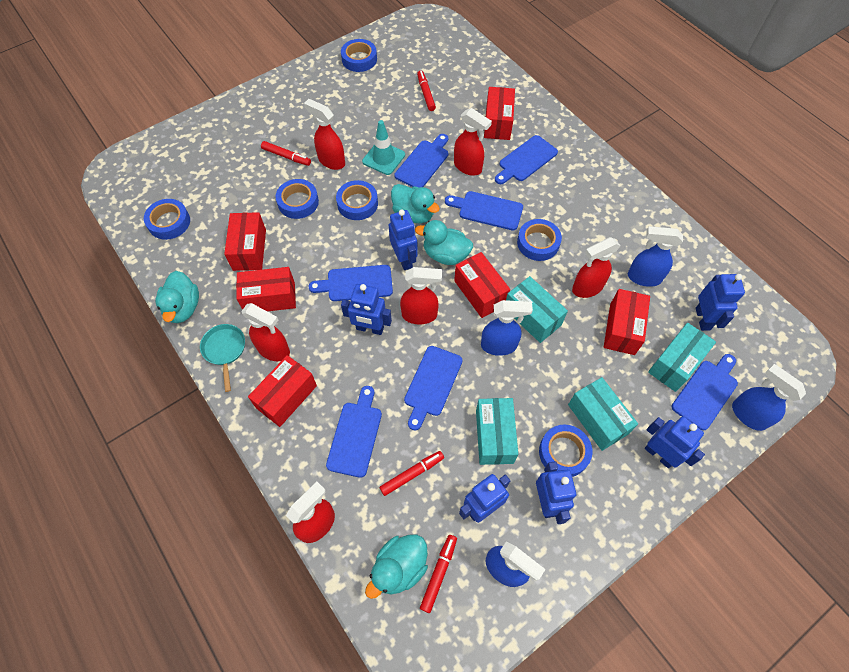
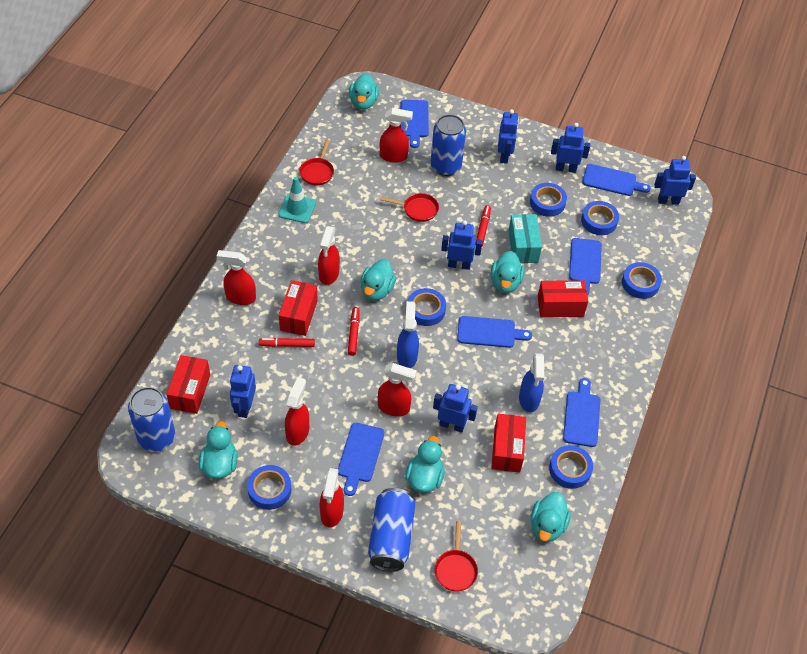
blue can: 0 -> 3
blue cutting board: 7 -> 6
blue spray bottle: 4 -> 2
red box: 6 -> 4
red marker: 4 -> 3
red pan: 0 -> 3
turquoise box: 4 -> 1
turquoise duck: 4 -> 6
turquoise pan: 1 -> 0

